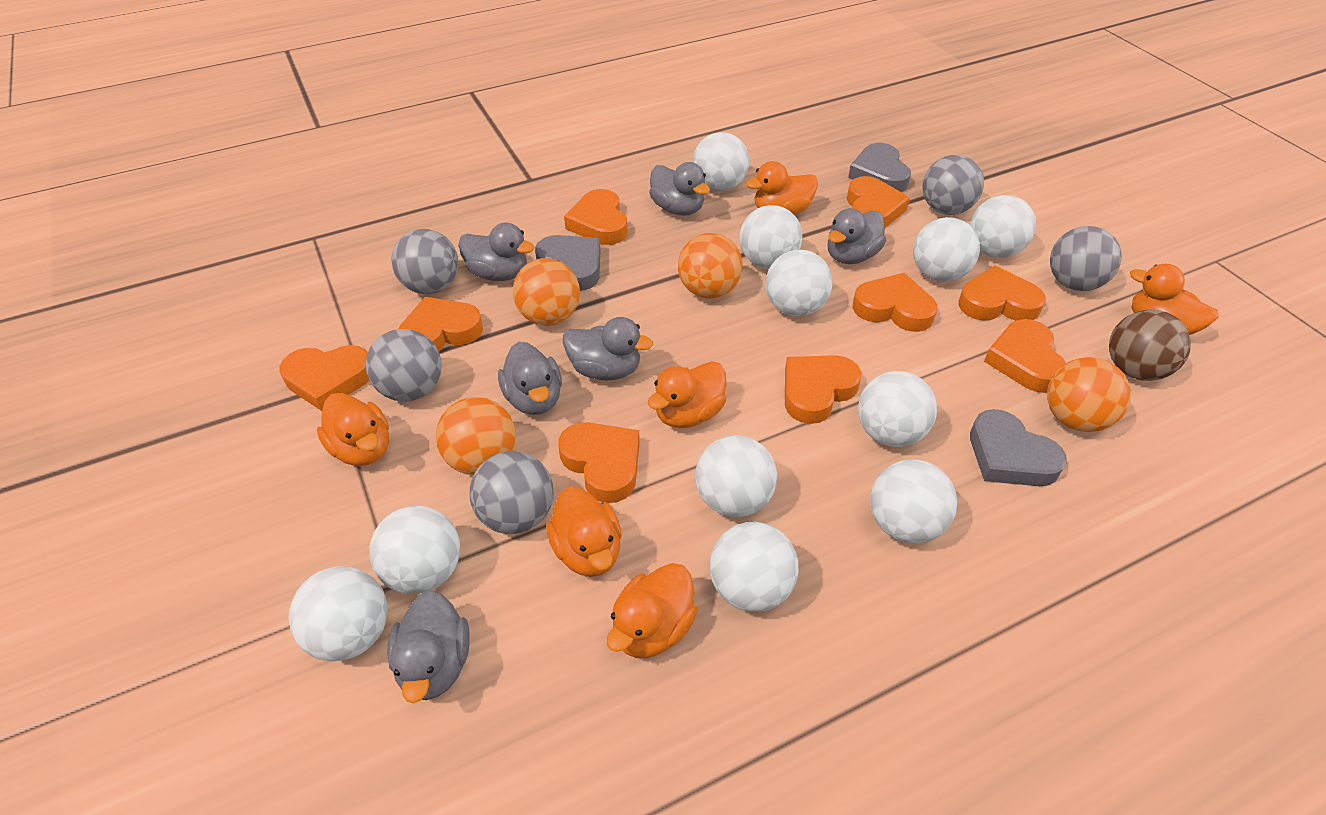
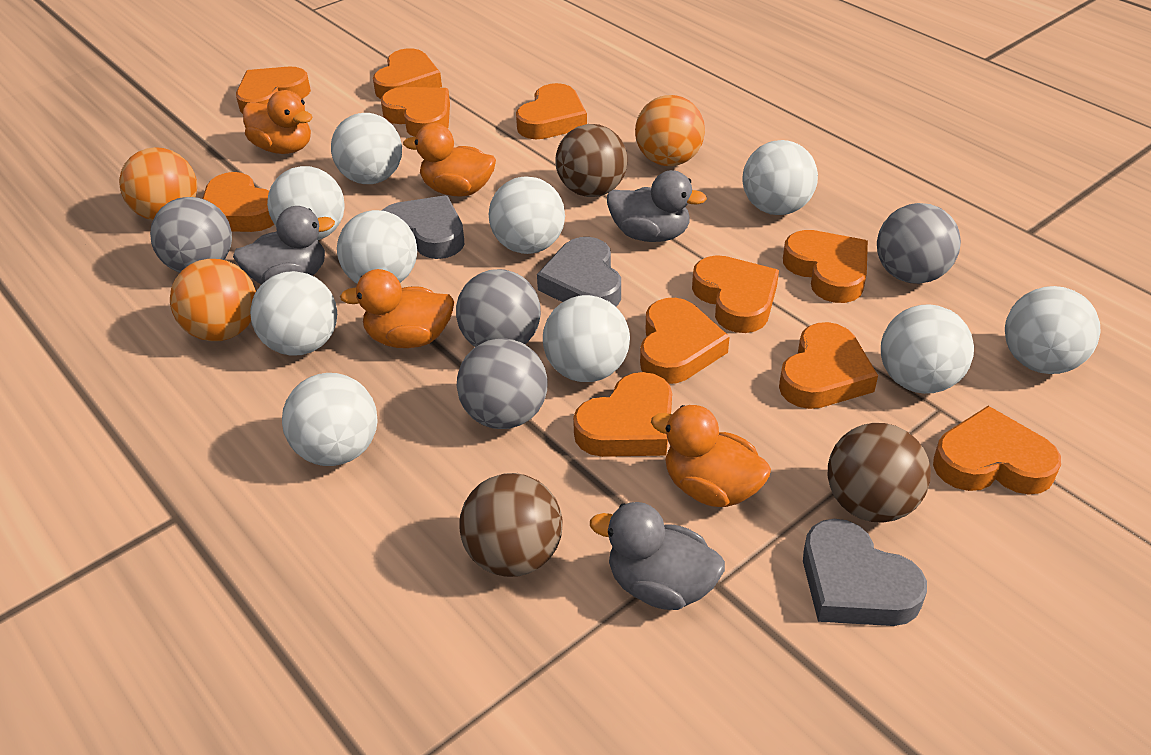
brown ball: 1 -> 3
grey ball: 5 -> 4
grey duck: 6 -> 3
orange ball: 4 -> 3
orange duck: 6 -> 4
orange heart: 9 -> 11
white ball: 11 -> 10

